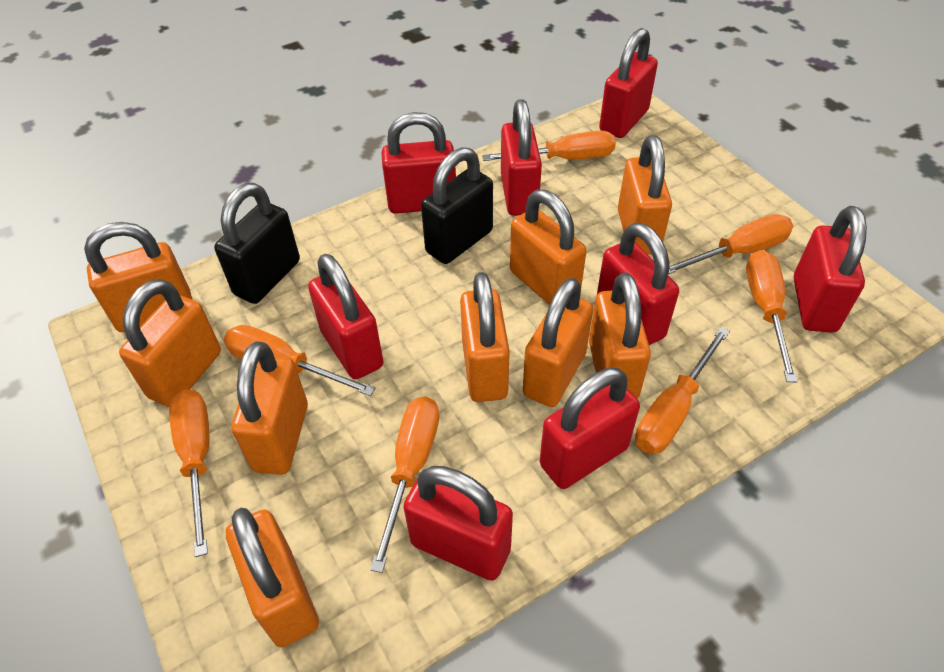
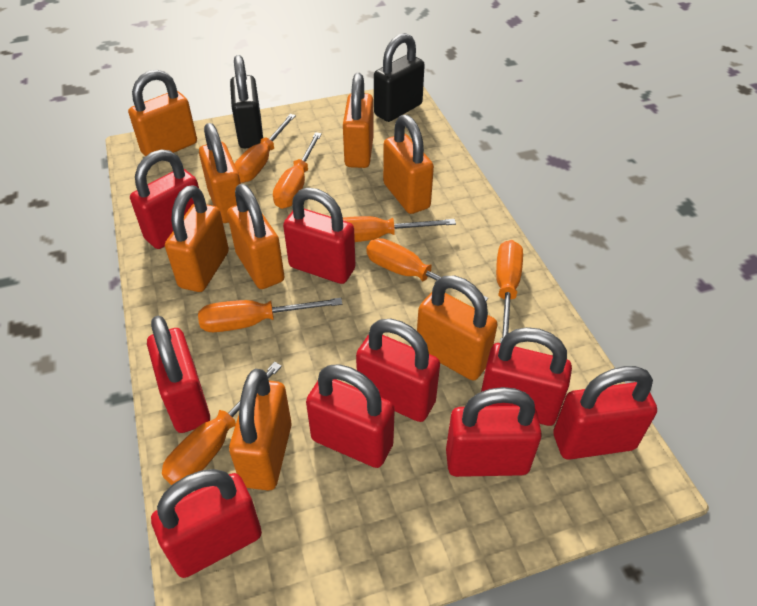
orange padlock: 9 -> 8
red padlock: 8 -> 9

